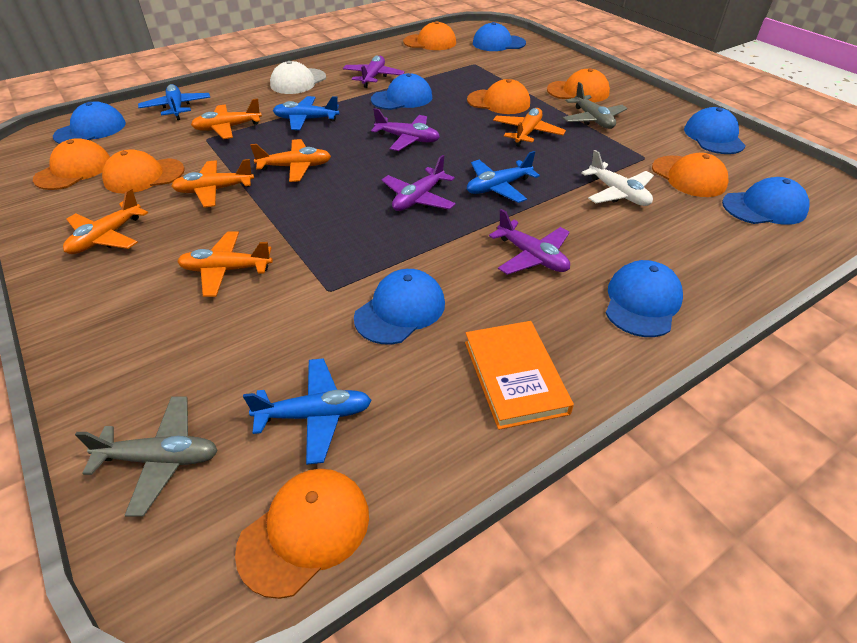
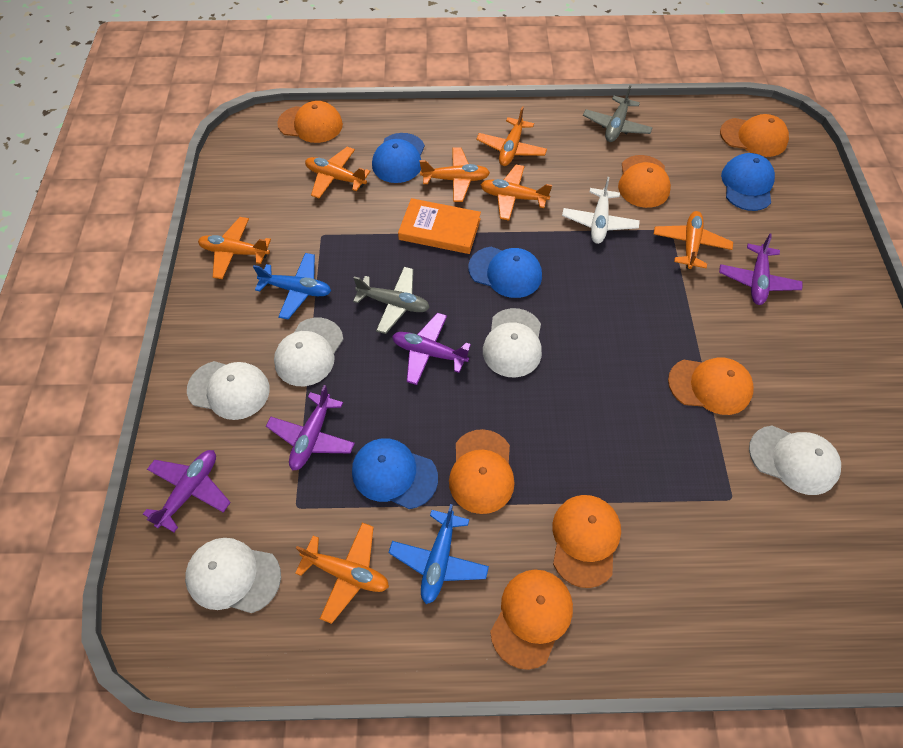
blue cap: 7 -> 4
blue plane: 4 -> 2
orange plane: 6 -> 7
white cap: 1 -> 5

